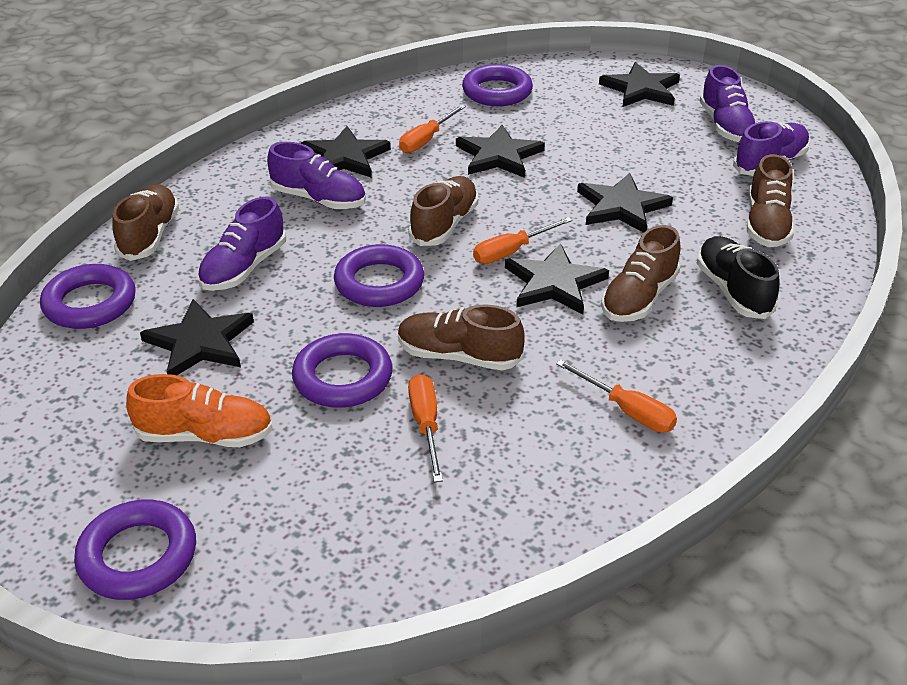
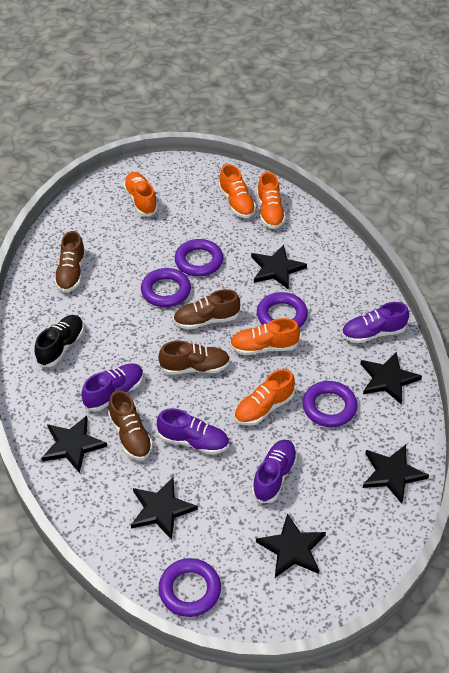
brown shoe: 5 -> 4
orange screwdriver: 4 -> 0
orange shoe: 1 -> 5

